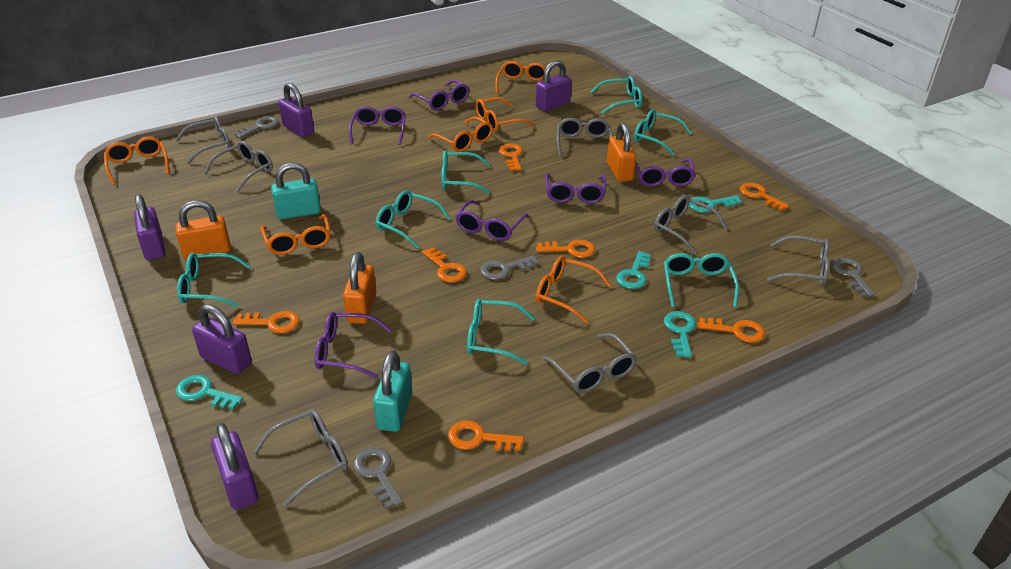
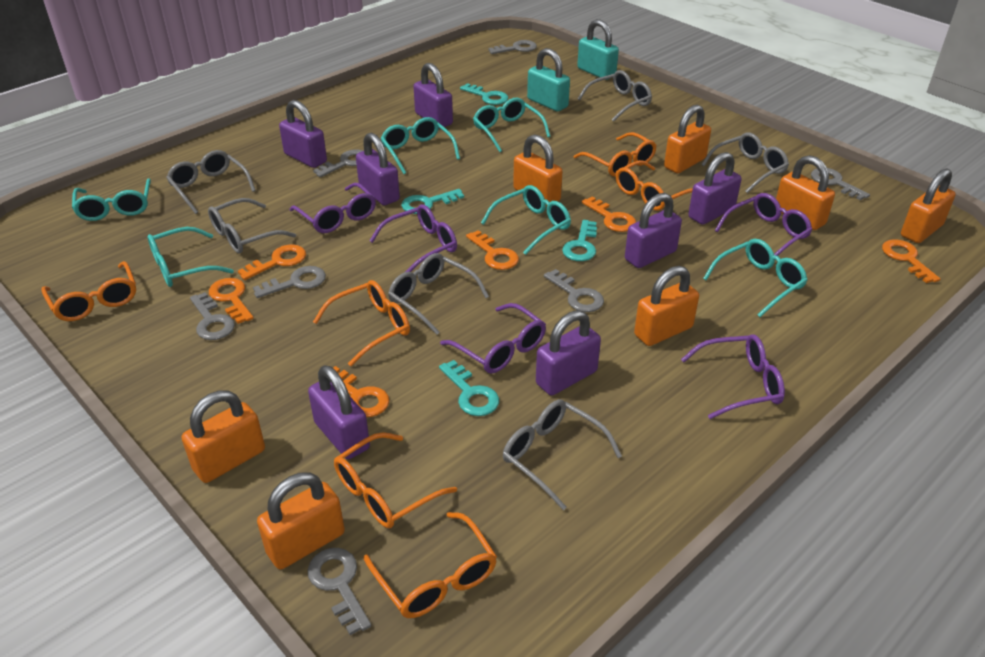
grey glasses: 7 -> 6
grey key: 4 -> 7
orange key: 7 -> 6
orange padlock: 3 -> 7
purple glasses: 6 -> 5
purple padlock: 5 -> 7
turquoise glasses: 7 -> 6

